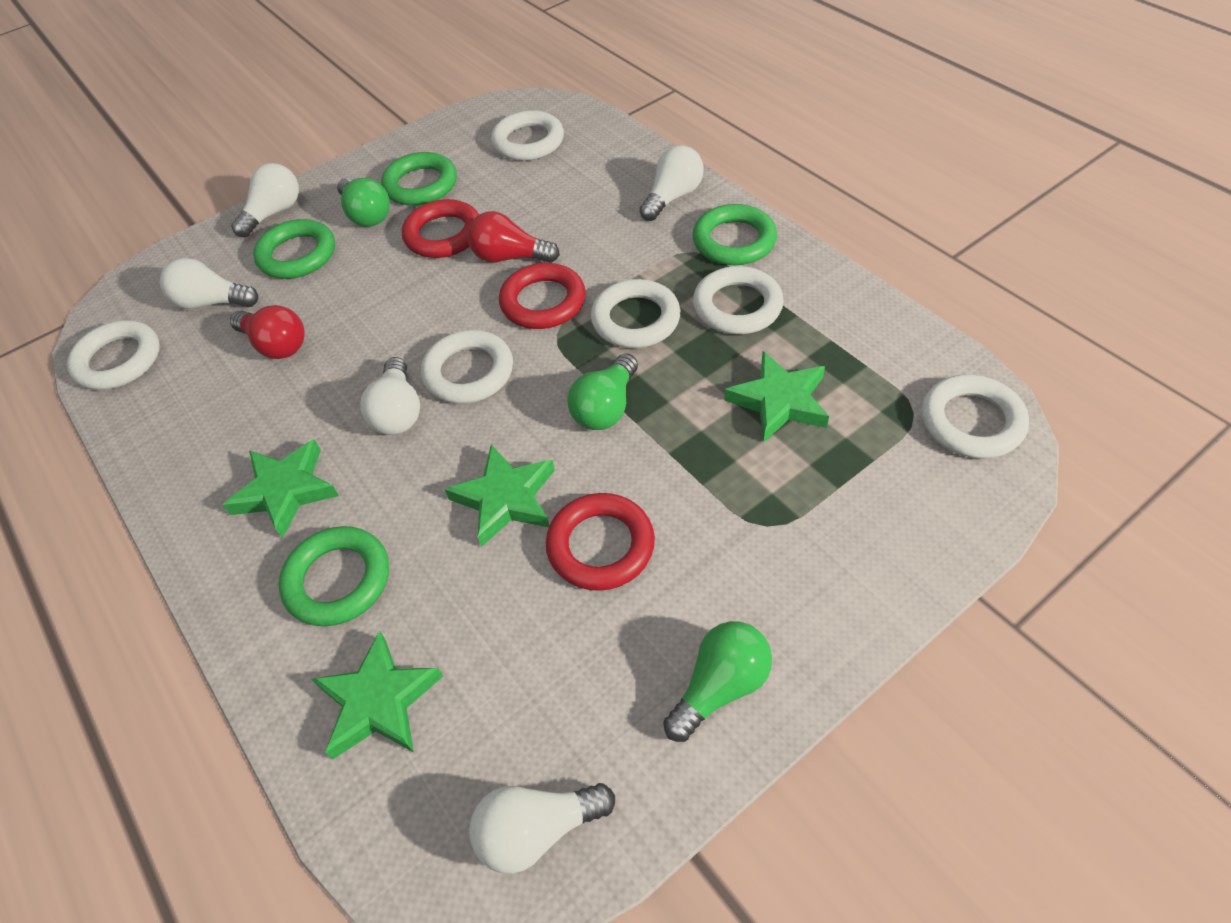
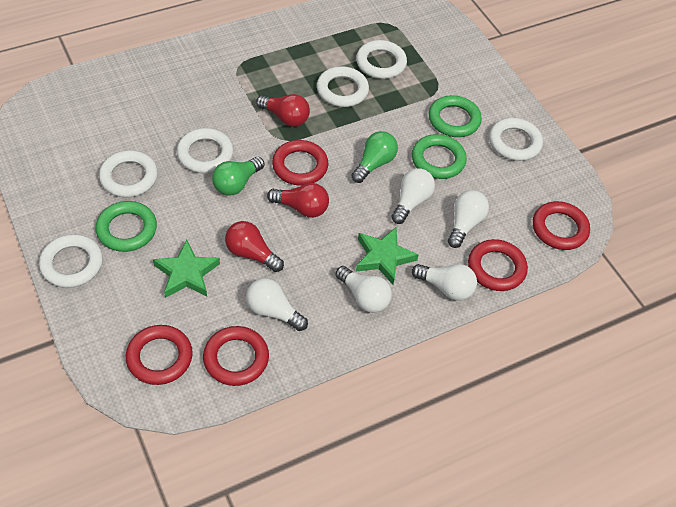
green light bulb: 3 -> 2
green ring: 4 -> 3
green star: 4 -> 2
red light bulb: 2 -> 3
red ring: 3 -> 5

